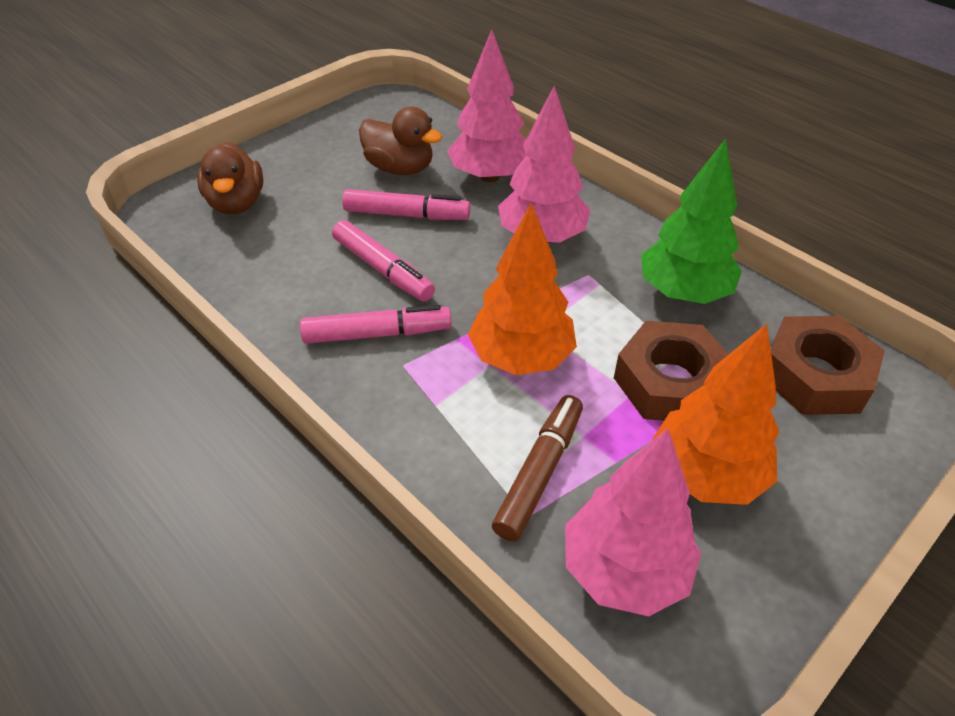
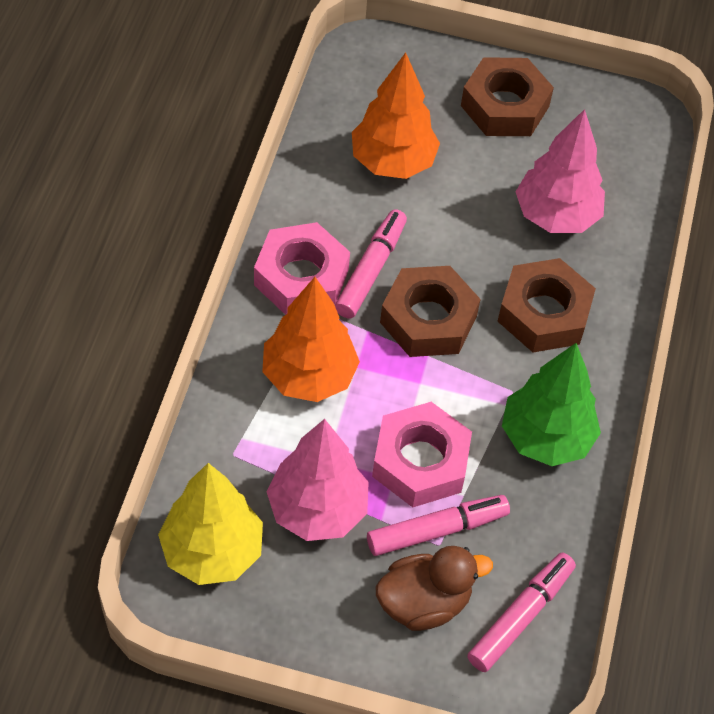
brown duck: 2 -> 1
brown marker: 1 -> 0
brown nut: 2 -> 3
pink nut: 0 -> 2
pink tree: 3 -> 2
yellow tree: 0 -> 1

